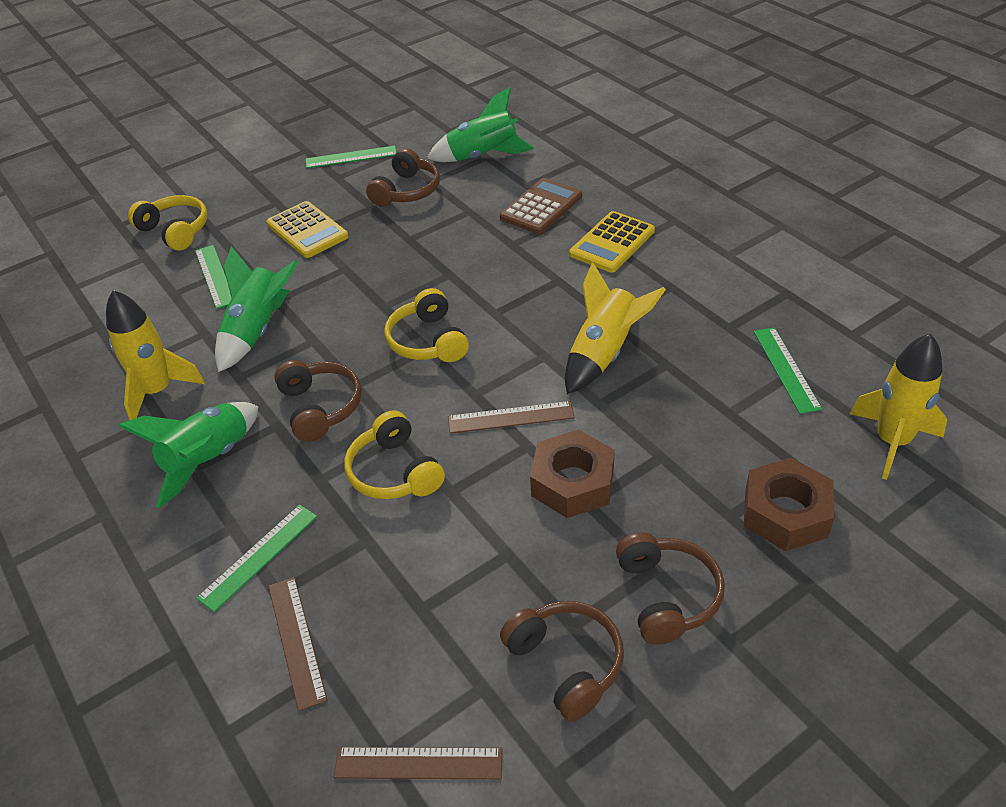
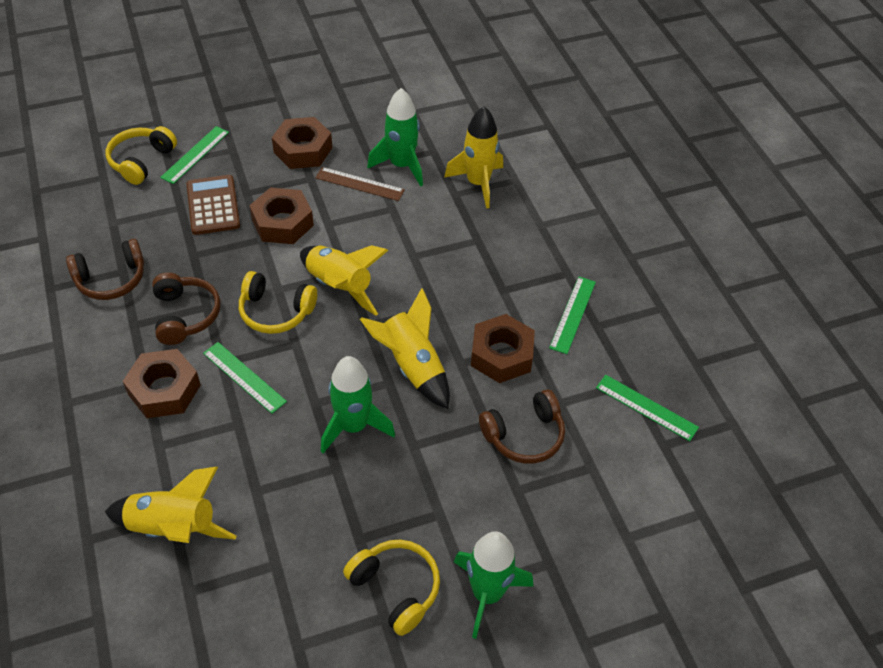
brown headphones: 4 -> 3
brown nut: 2 -> 4
brown ruler: 3 -> 1
yellow calculator: 2 -> 0
yellow rocket: 3 -> 4

